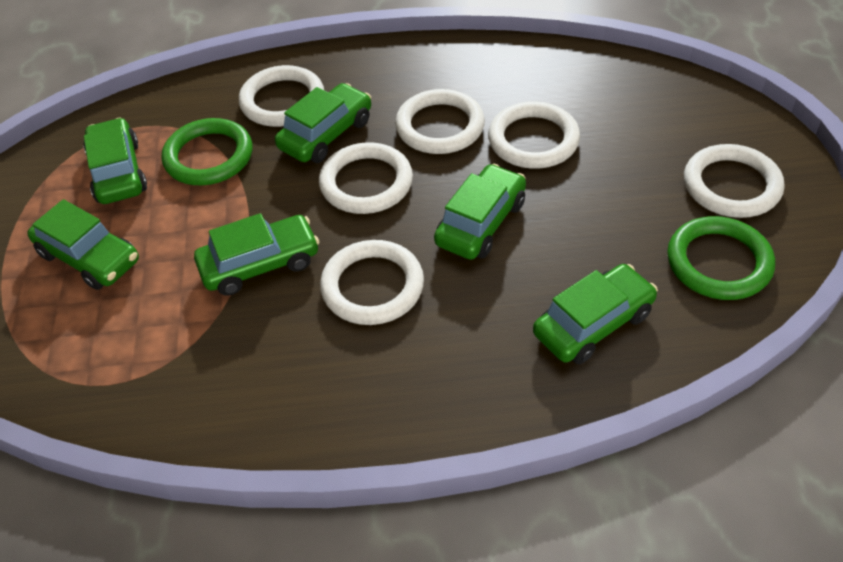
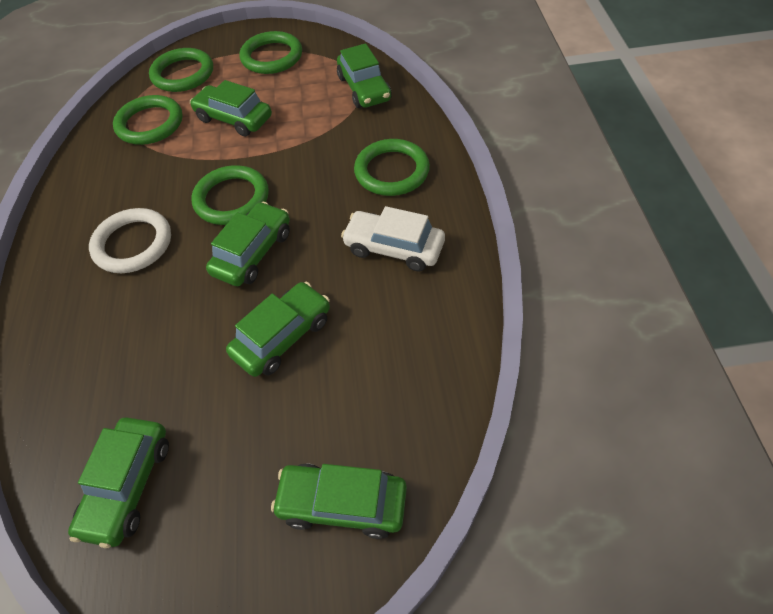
green ring: 2 -> 5
white car: 0 -> 1
white ring: 6 -> 1

